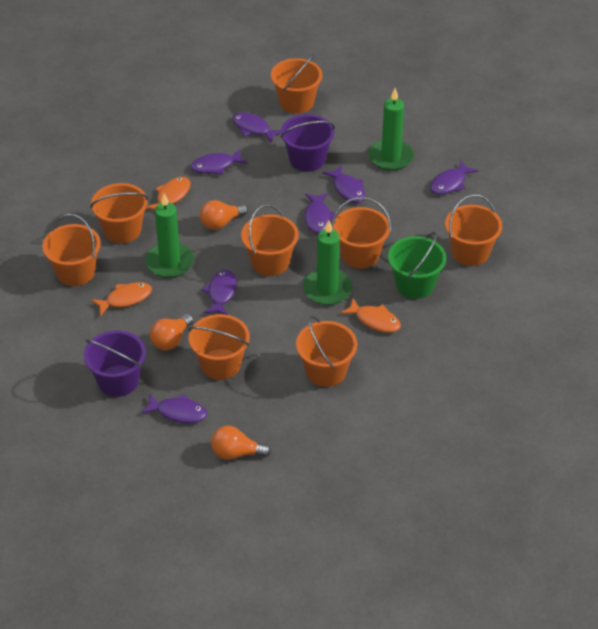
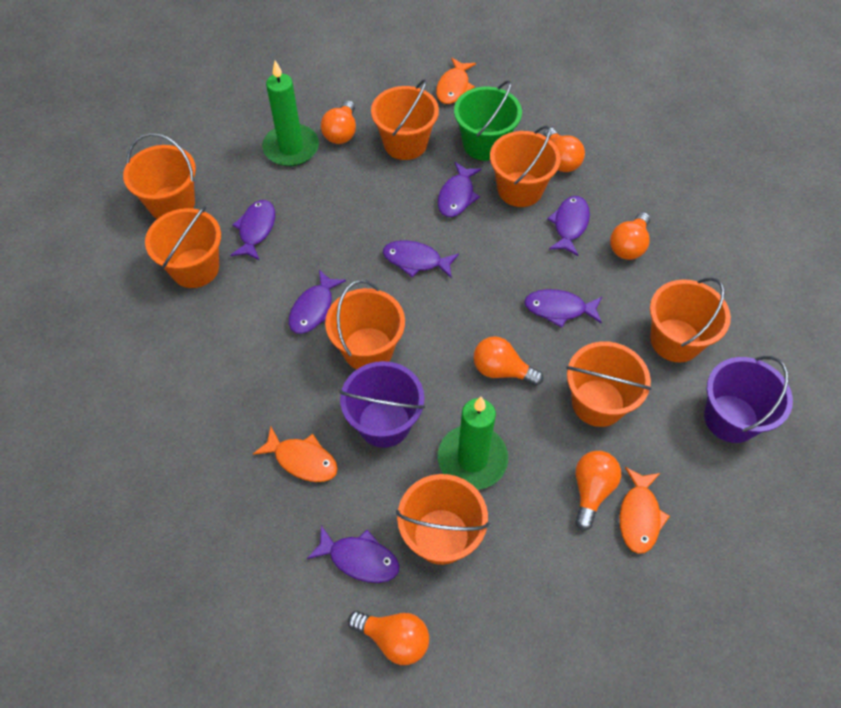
green candle: 3 -> 2
orange light bulb: 3 -> 6

